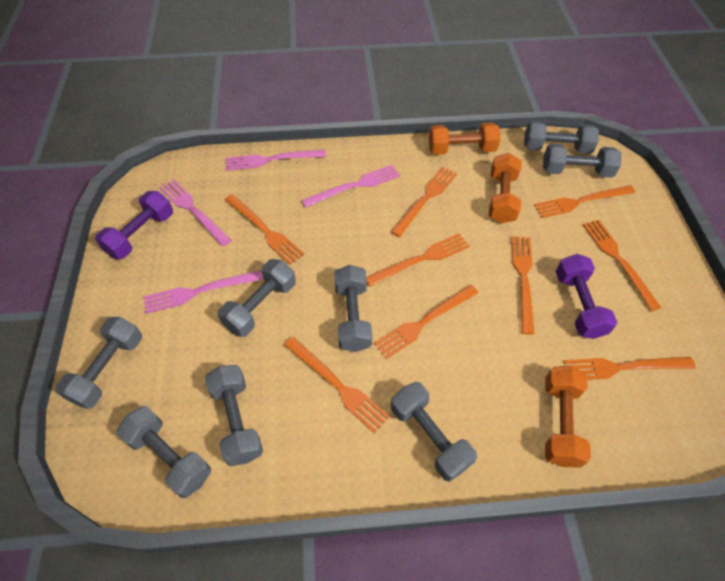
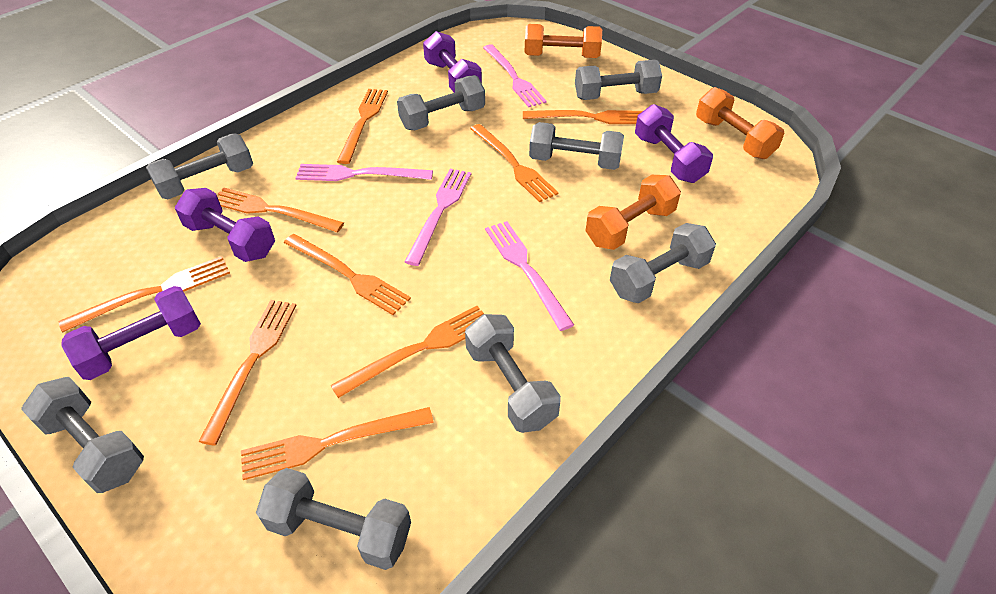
purple dumbbell: 2 -> 4

